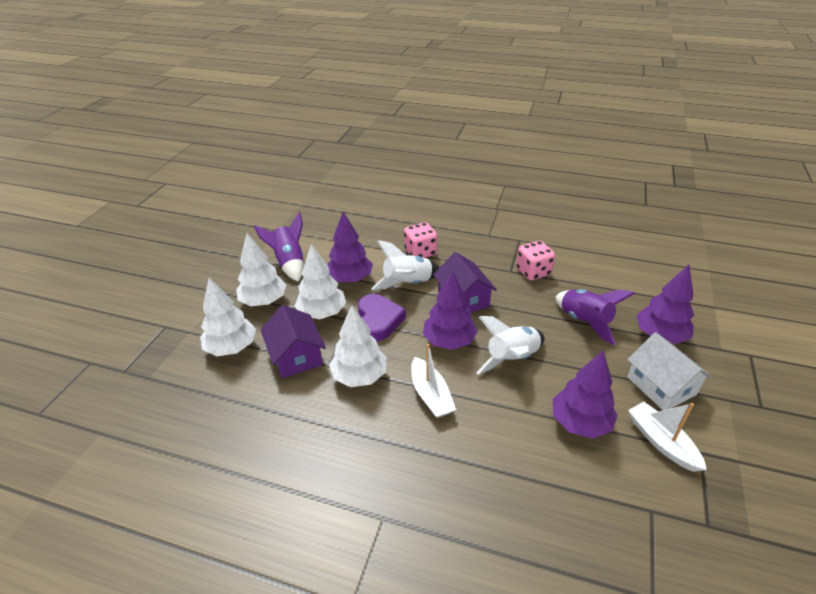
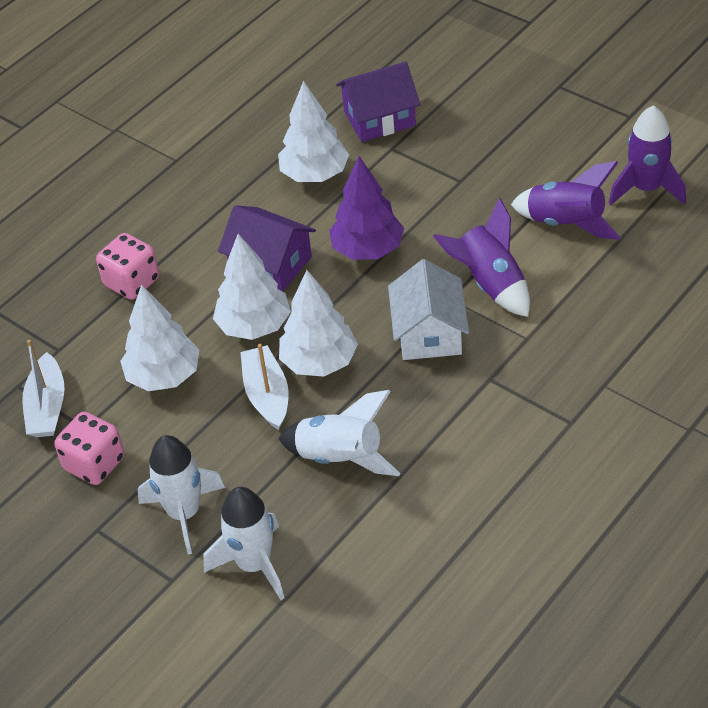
purple heart: 1 -> 0
purple rocket: 2 -> 3
purple tree: 4 -> 1
white rocket: 2 -> 3

